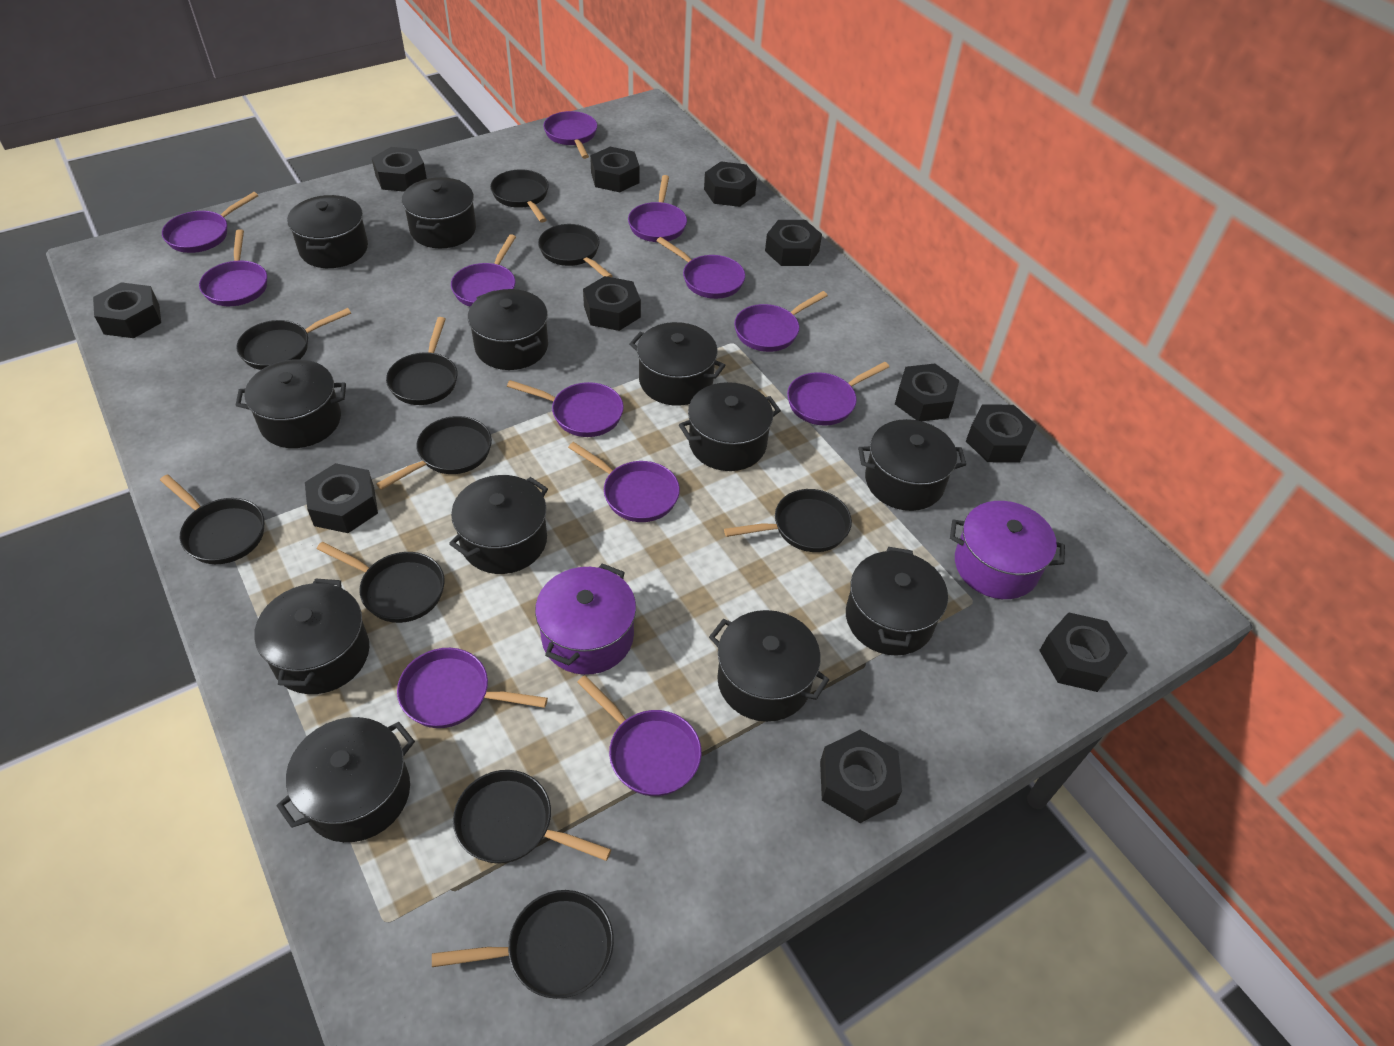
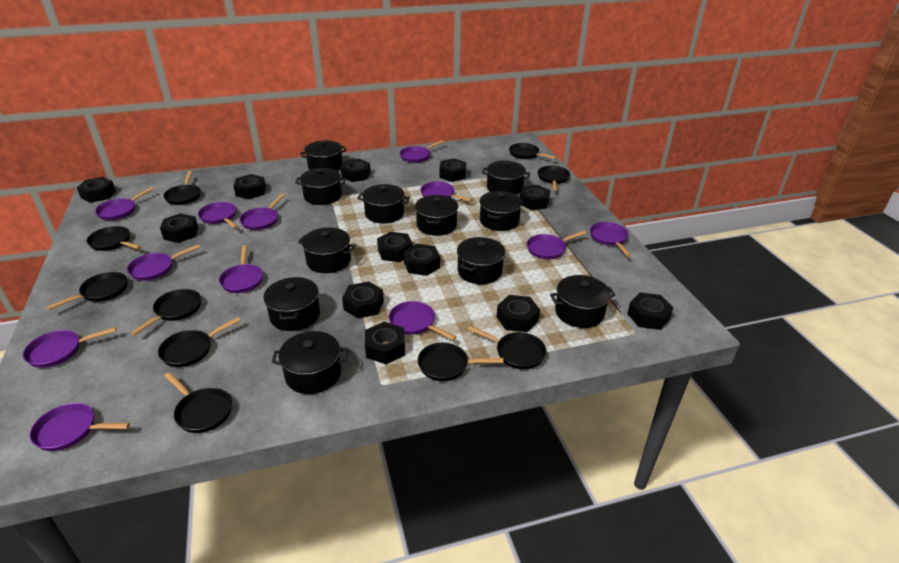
black nut: 11 -> 12
black pot: 12 -> 11
purple pot: 2 -> 0

